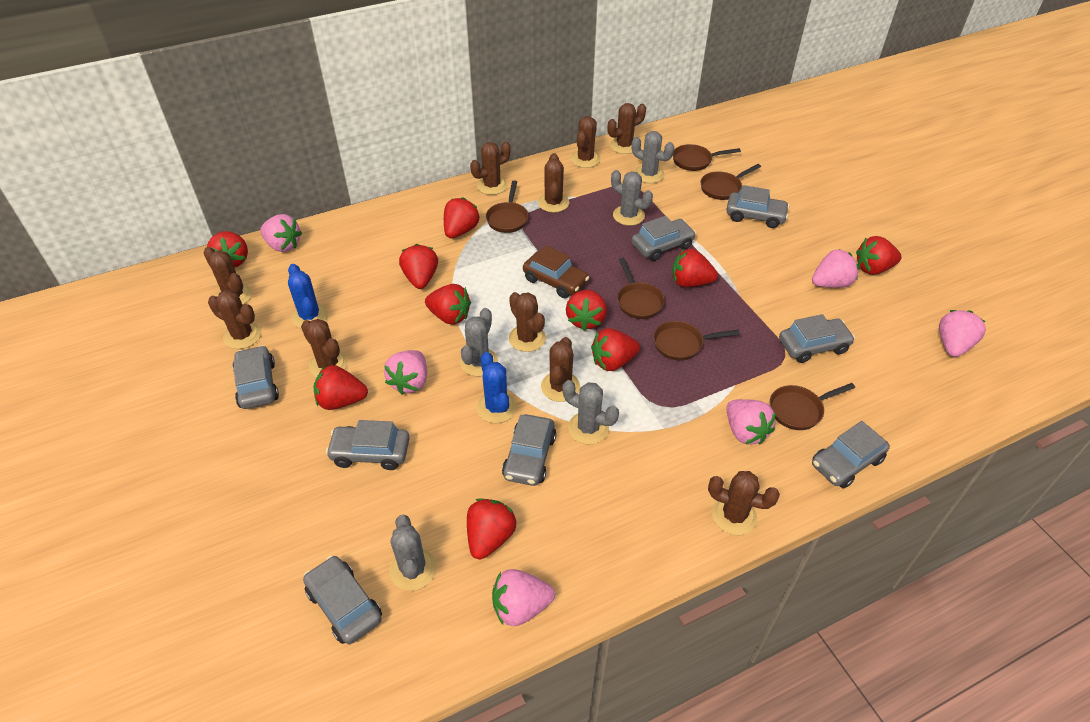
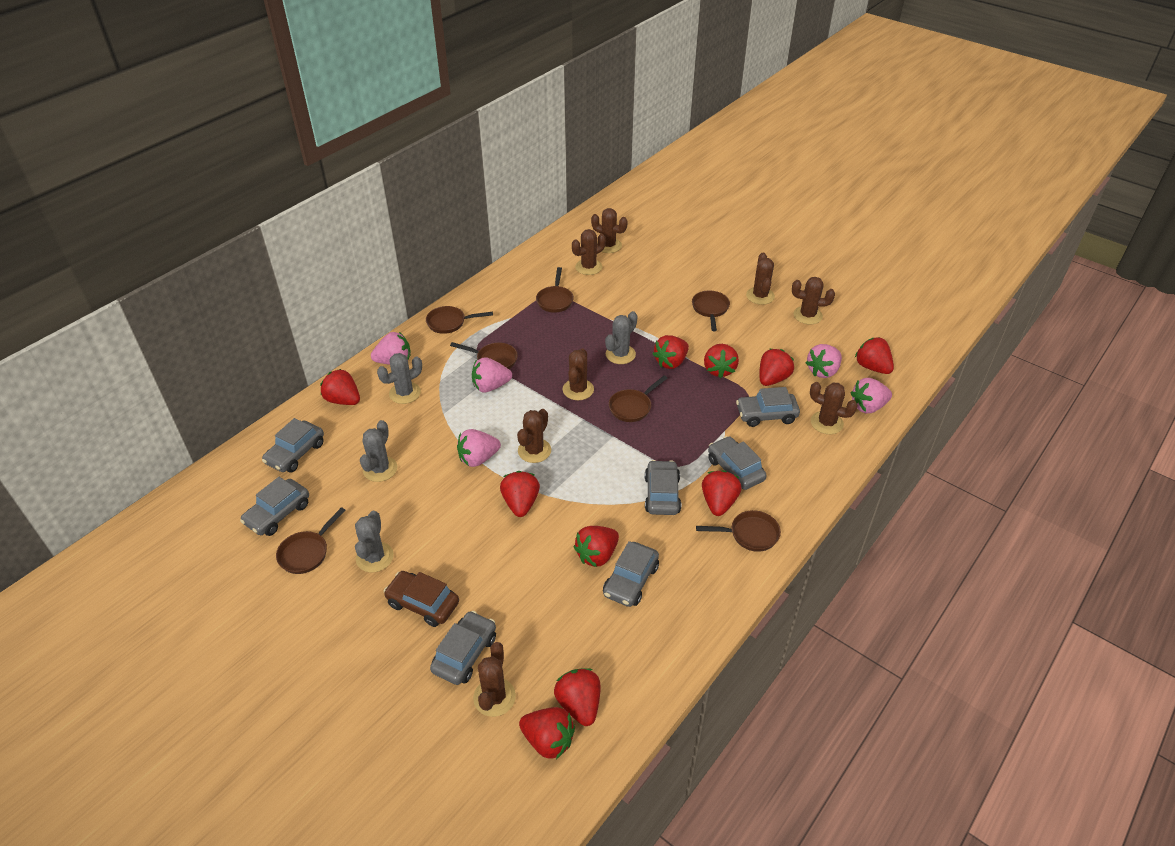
blue cactus: 2 -> 0
brown cactus: 10 -> 8
brown pan: 6 -> 7
grey cactus: 5 -> 4
grey car: 8 -> 7
pink strawberry: 6 -> 5

